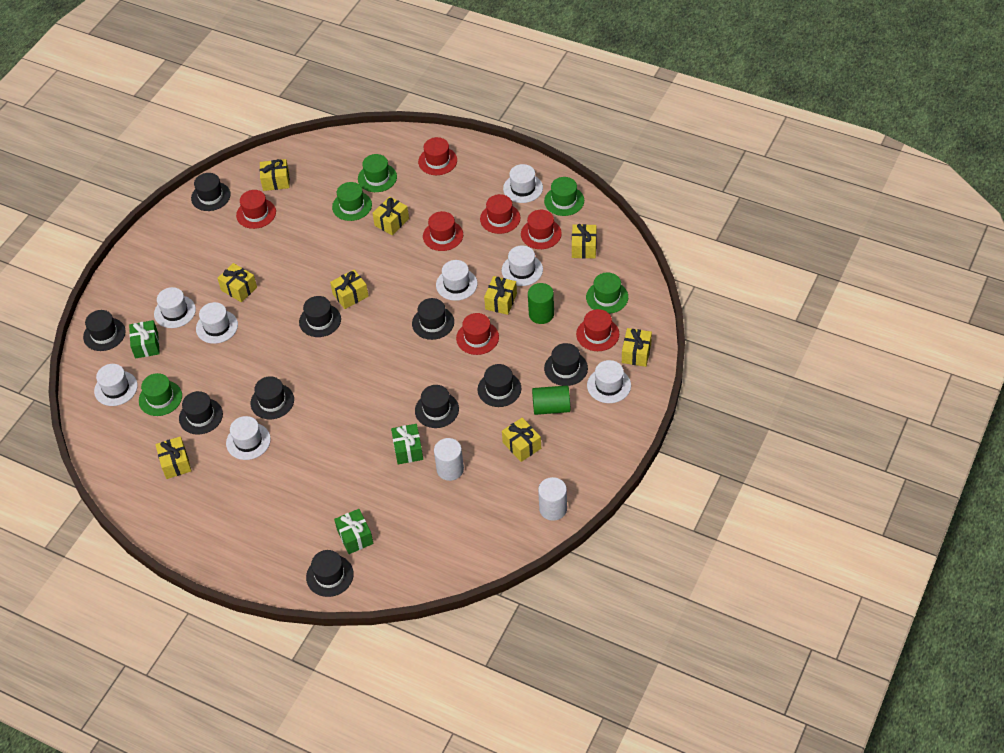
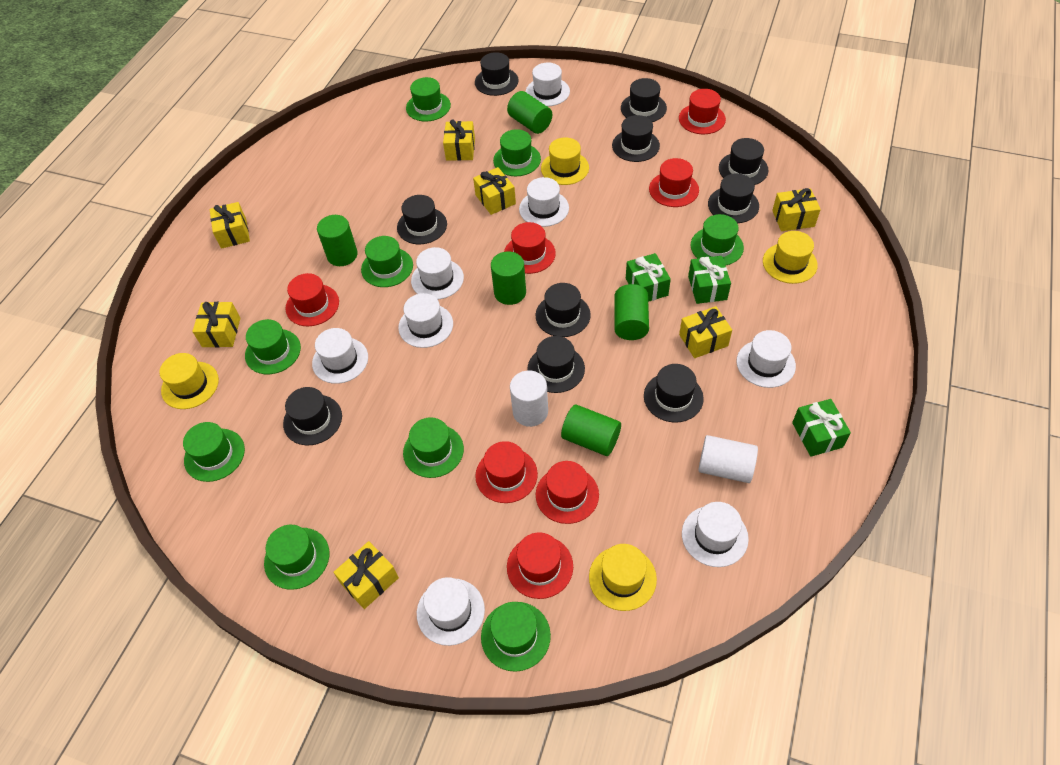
green cylinder: 2 -> 5
green hat: 5 -> 9
yellow gift: 9 -> 7
yellow hat: 0 -> 4

